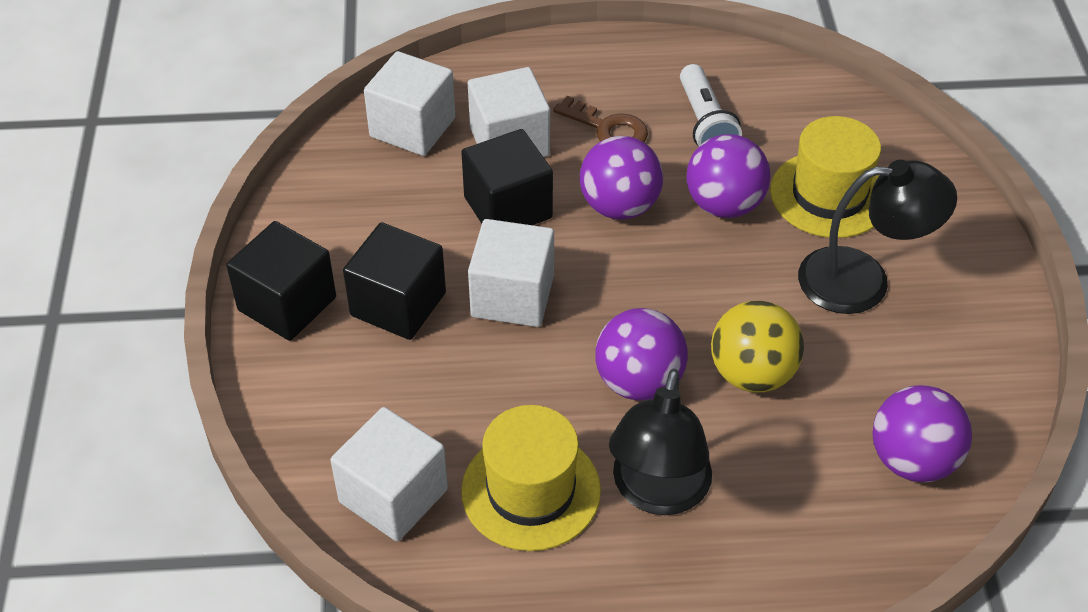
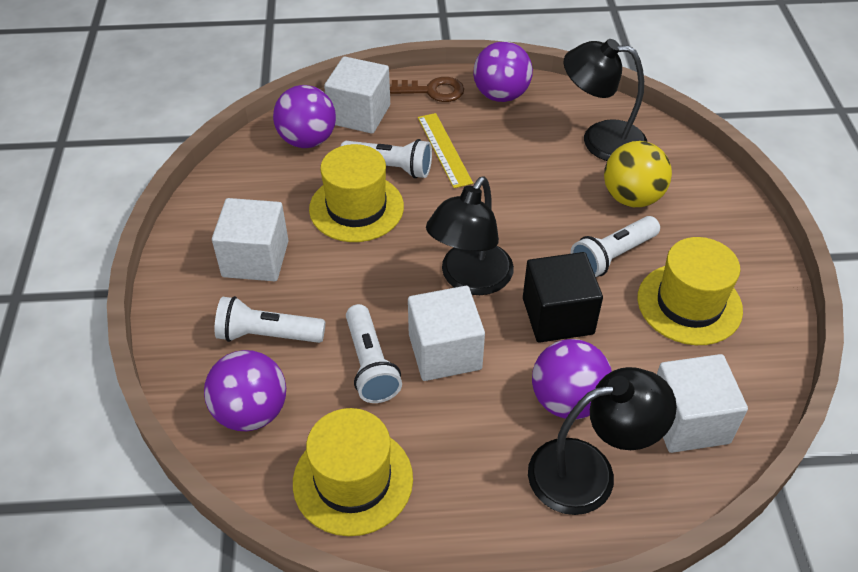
black cube: 3 -> 1
black lamp: 2 -> 3
white flashlight: 1 -> 4
yellow hat: 2 -> 3
yellow ruler: 0 -> 1

